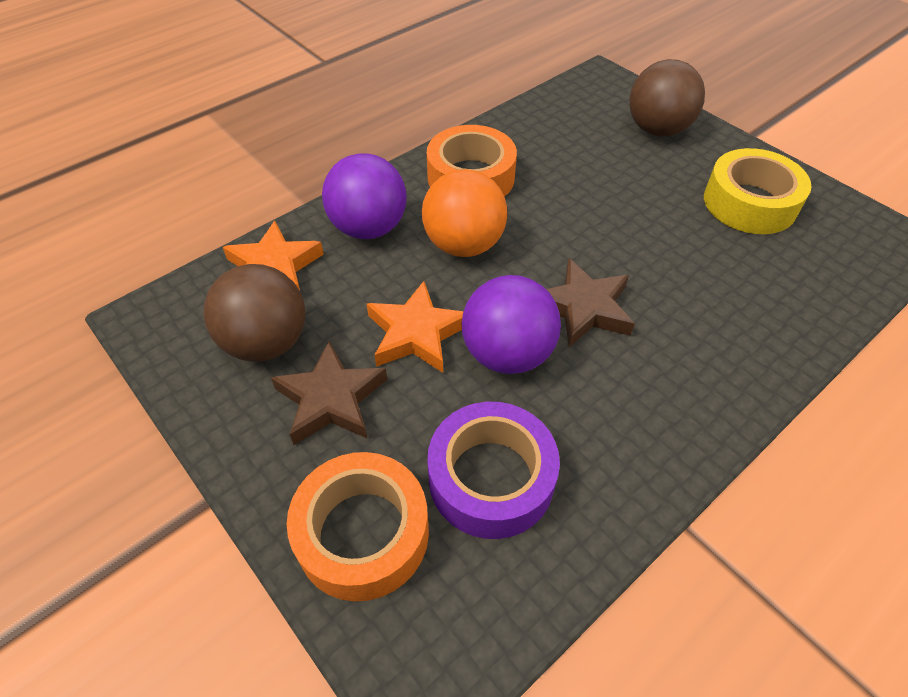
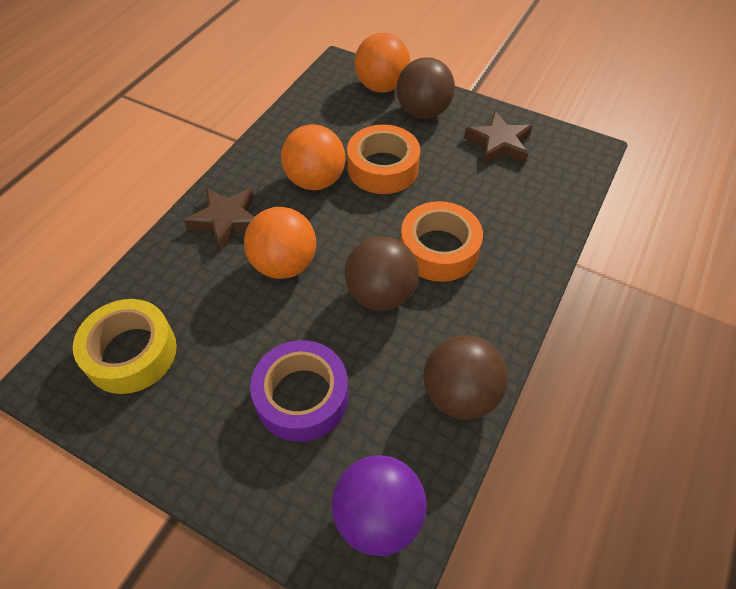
brown ball: 2 -> 3
orange ball: 1 -> 3
orange star: 2 -> 0
purple ball: 2 -> 1

